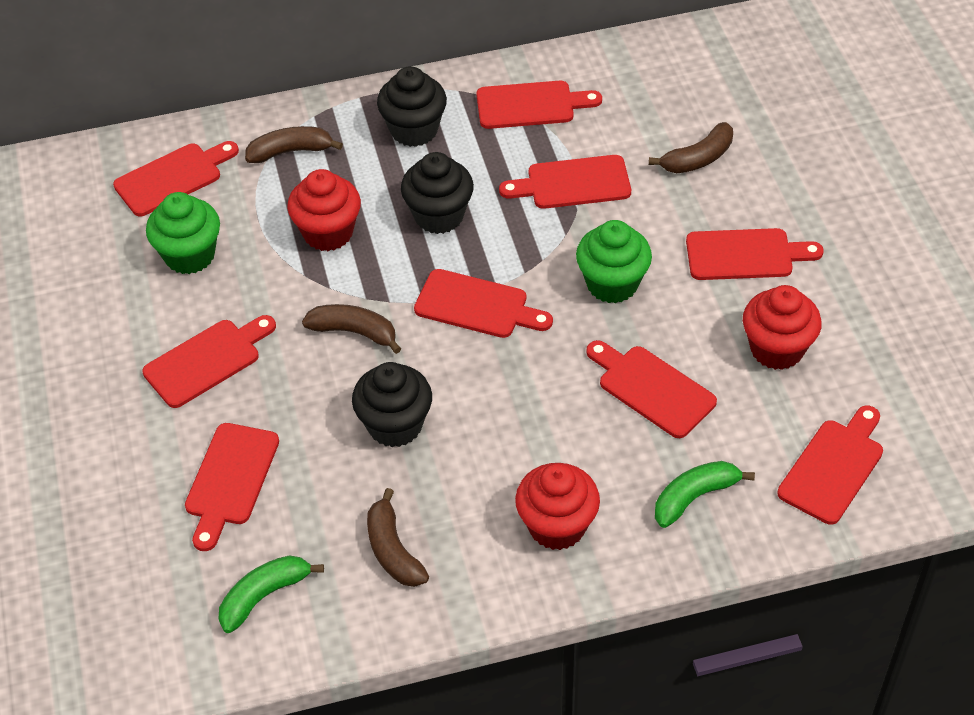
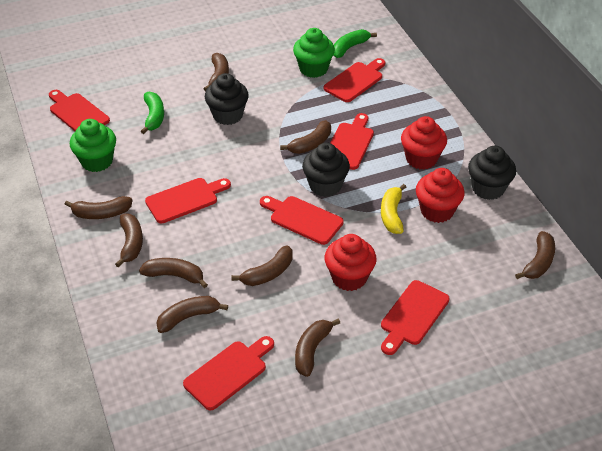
brown banana: 4 -> 9
red cutting board: 9 -> 7
yellow banana: 0 -> 1

